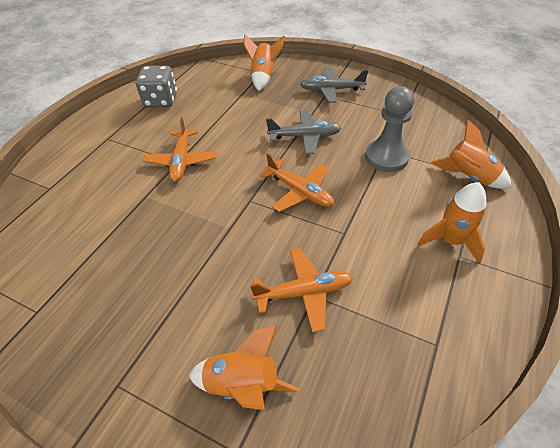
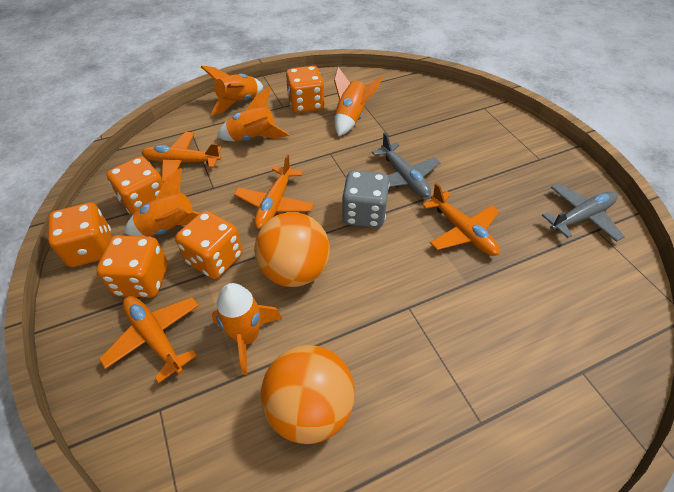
grey pawn: 1 -> 0
orange ball: 0 -> 2
orange dice: 0 -> 5
orange plane: 3 -> 4
orange rocket: 4 -> 5

